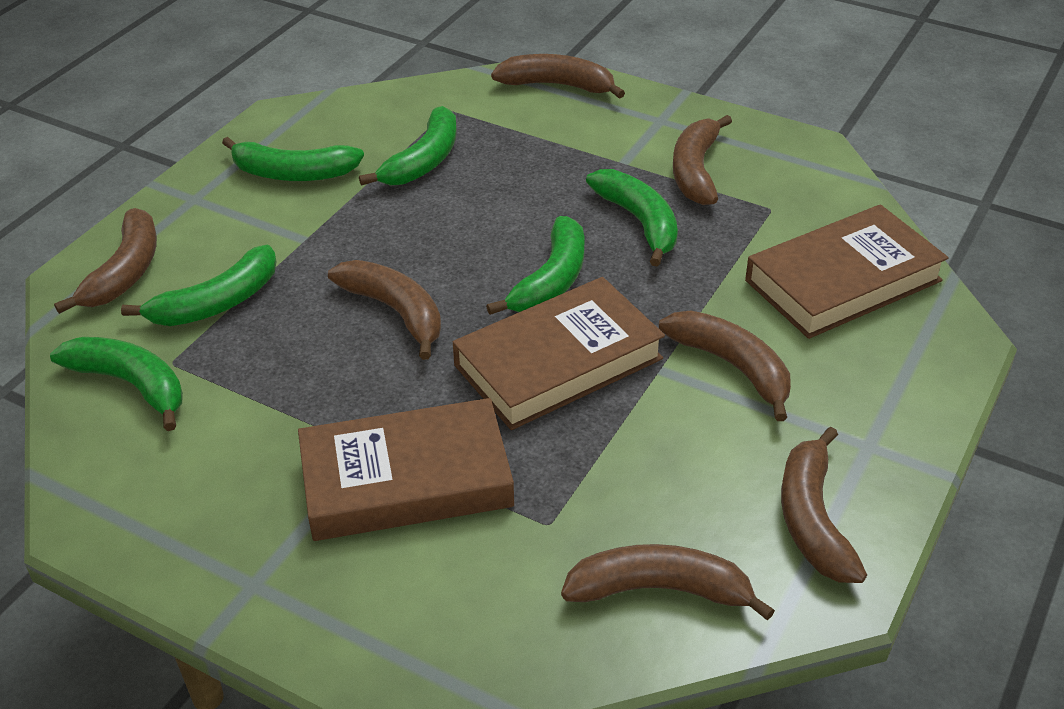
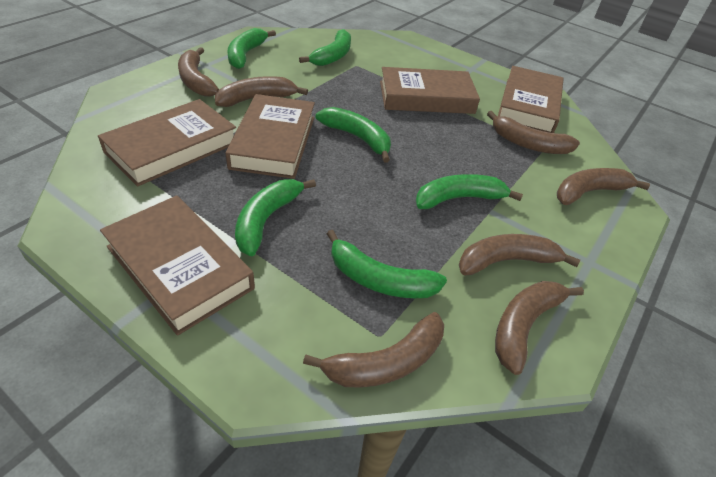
brown book: 3 -> 5

